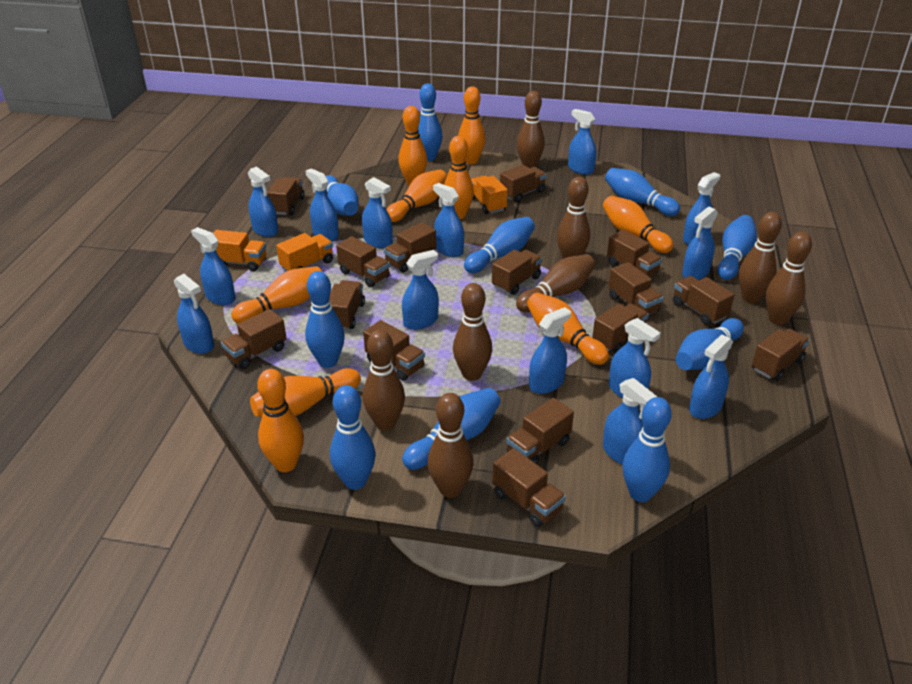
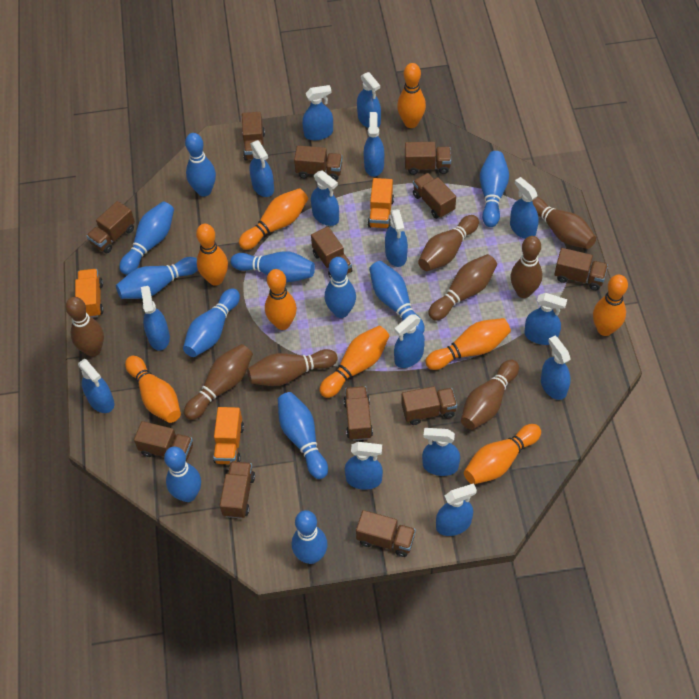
blue bowling pin: 10 -> 11
blue spray bottle: 14 -> 15
brown truck: 15 -> 12

